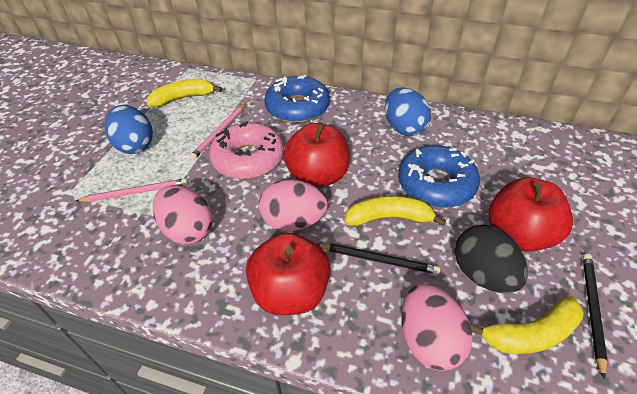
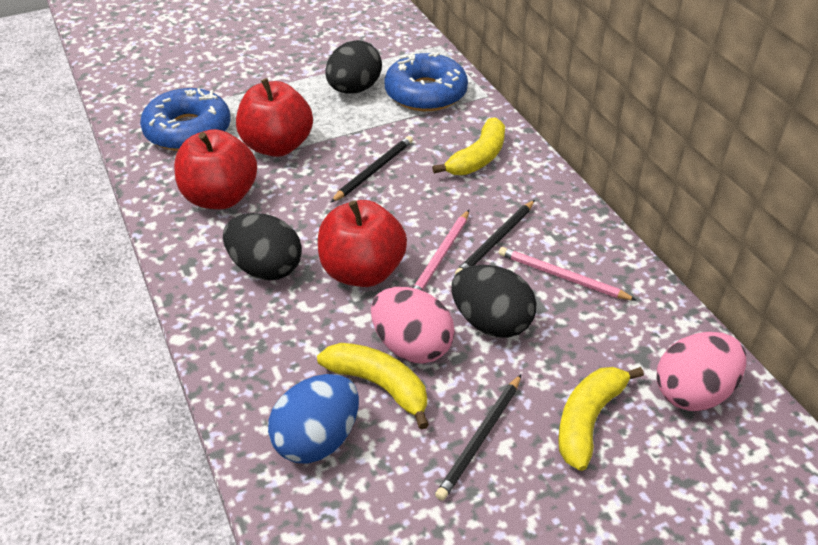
black egg: 1 -> 3
black pencil: 2 -> 3
blue egg: 2 -> 1
pink donut: 1 -> 0
pink egg: 3 -> 2

